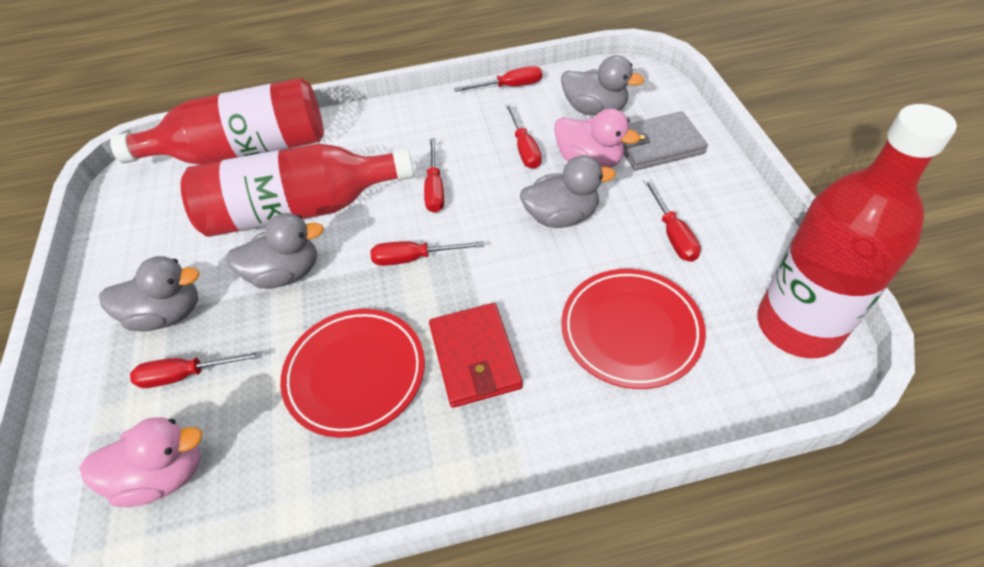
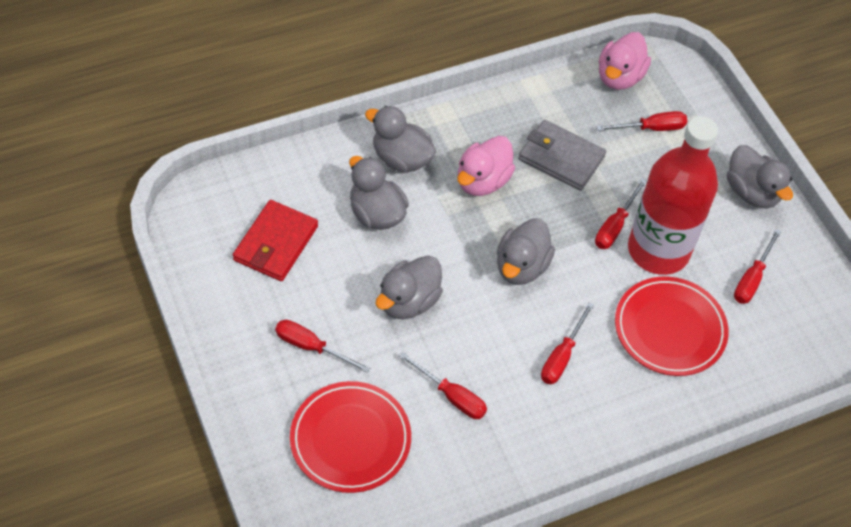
grey duck: 4 -> 5
red bottle: 3 -> 1

